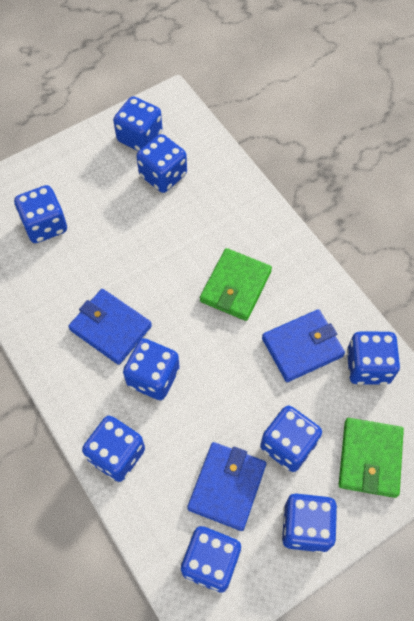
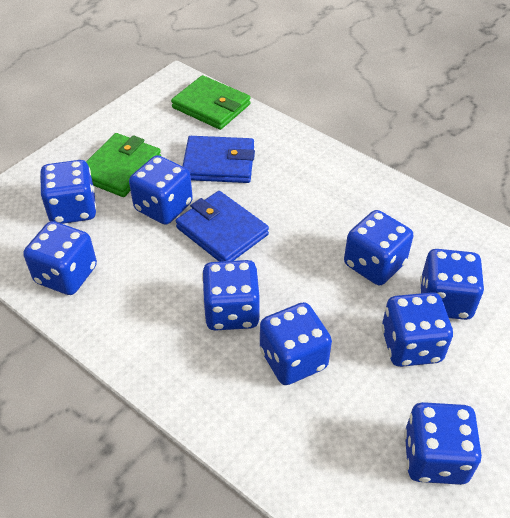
blue wallet: 3 -> 2

